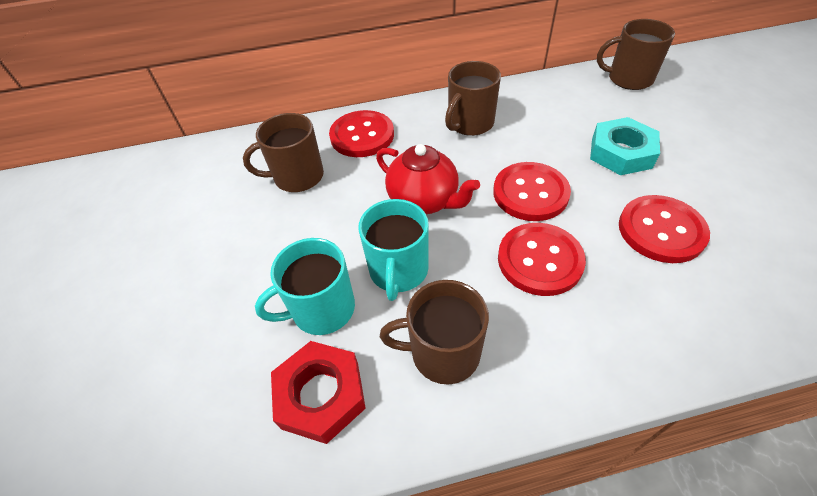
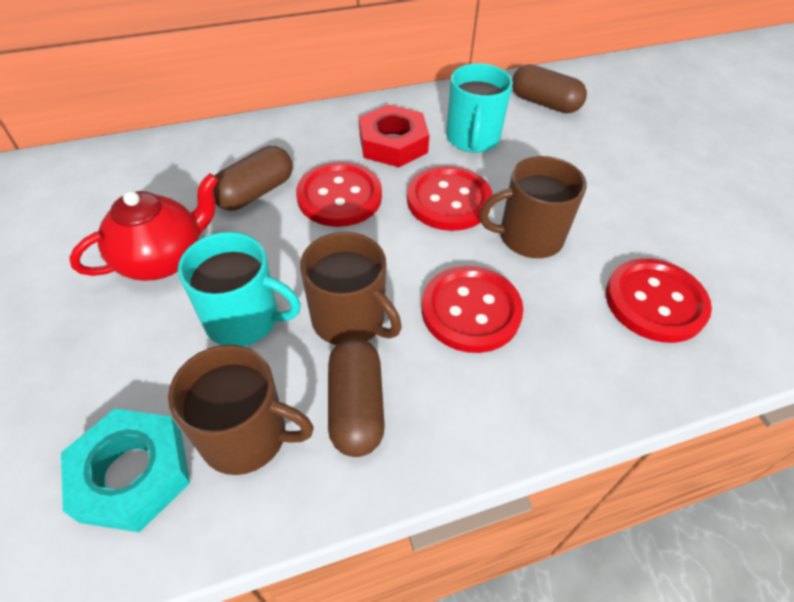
brown capsule: 0 -> 3
brown mug: 4 -> 3

